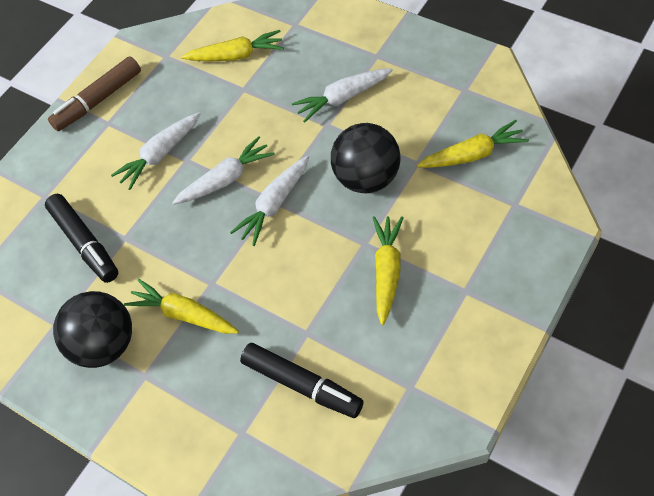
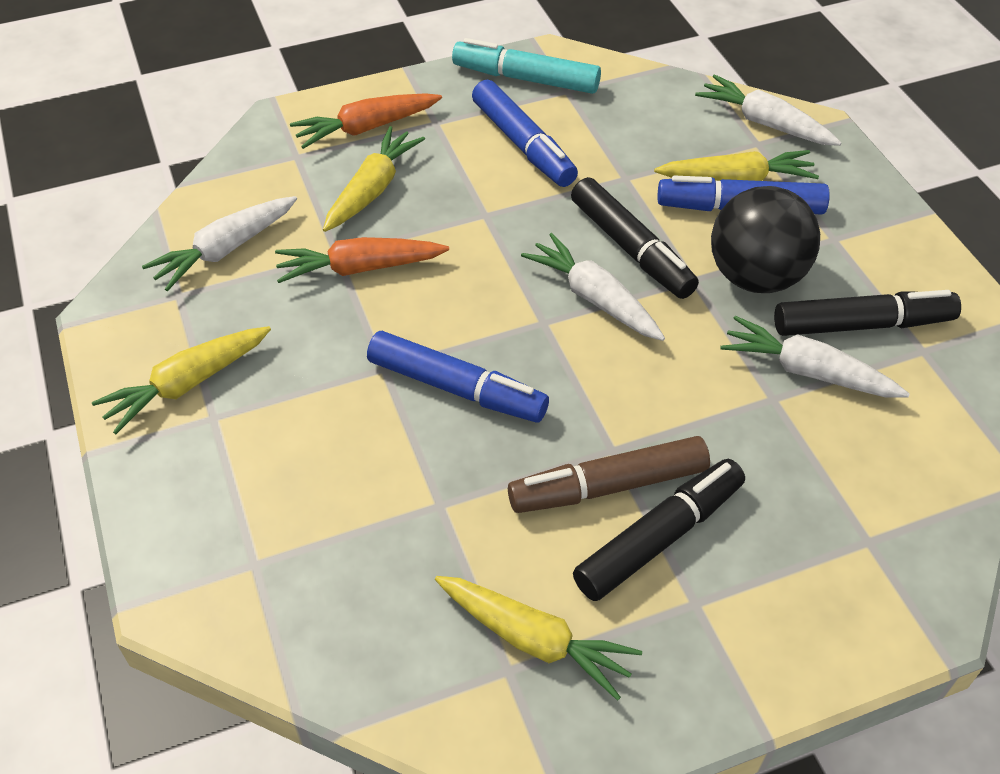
black ball: 2 -> 1
black marker: 2 -> 3
blue marker: 0 -> 3
orange carrot: 0 -> 2
turquoise marker: 0 -> 1

